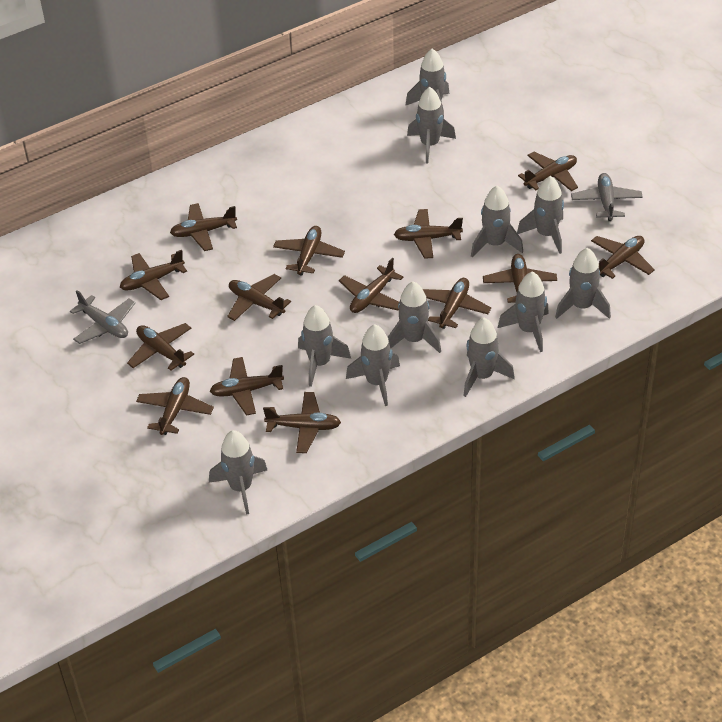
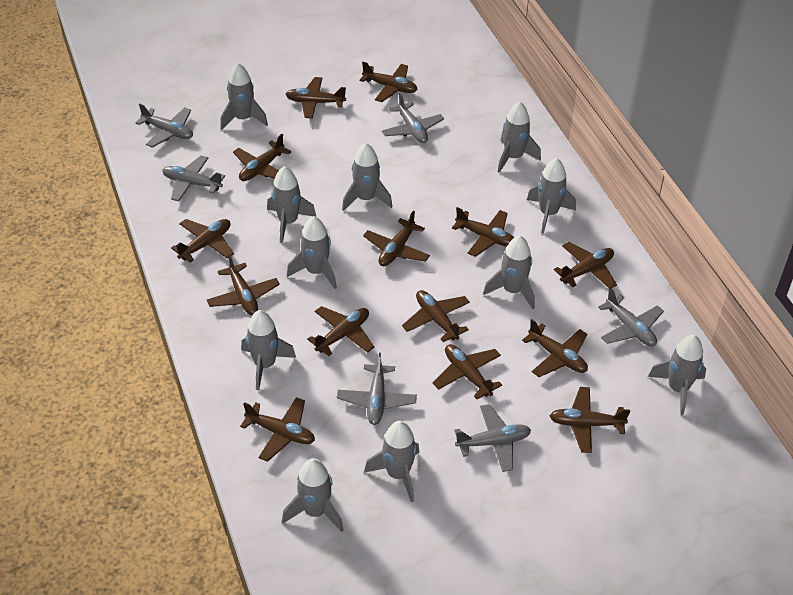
grey plane: 2 -> 6

